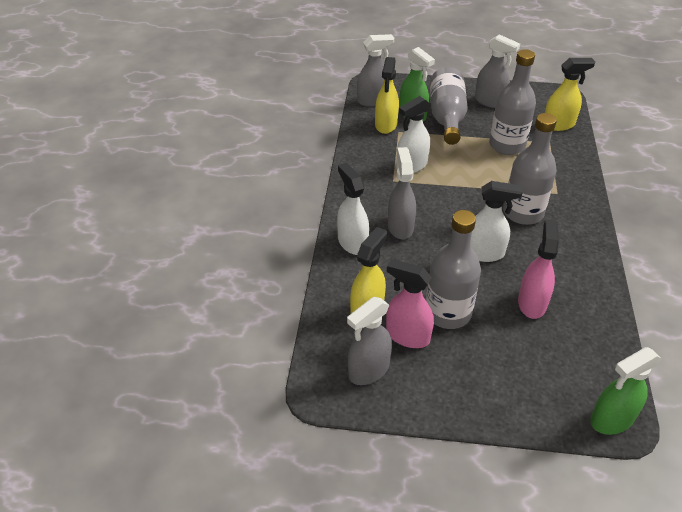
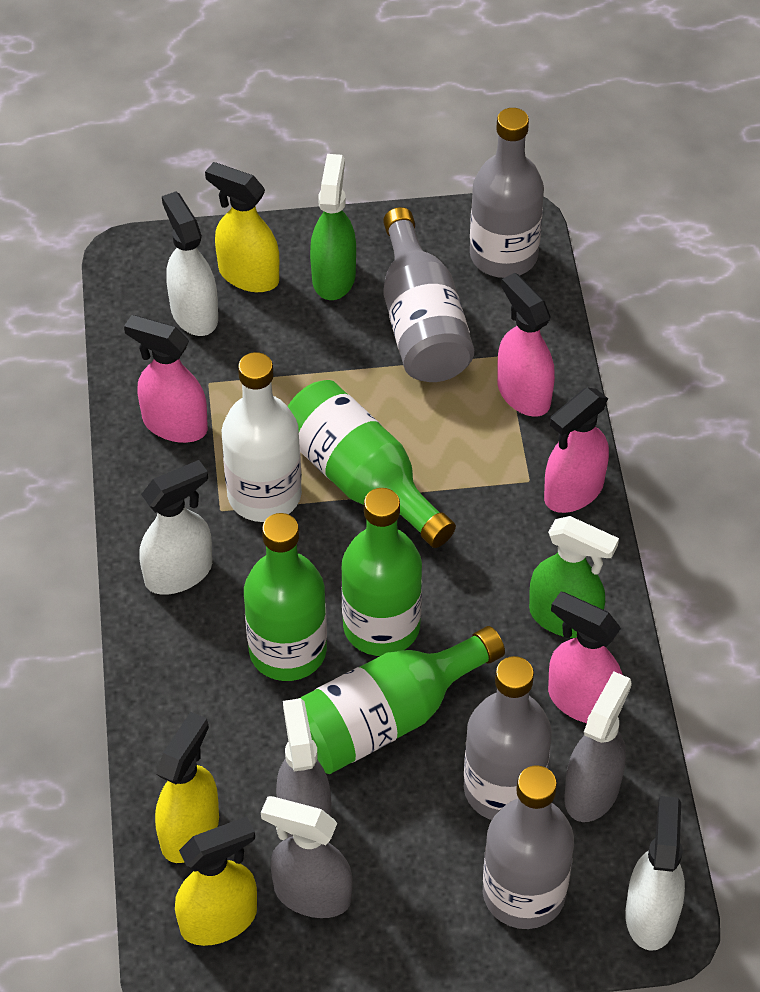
green bottle: 0 -> 4
grey spray bottle: 4 -> 3
pink spray bottle: 2 -> 4
white bottle: 0 -> 1

